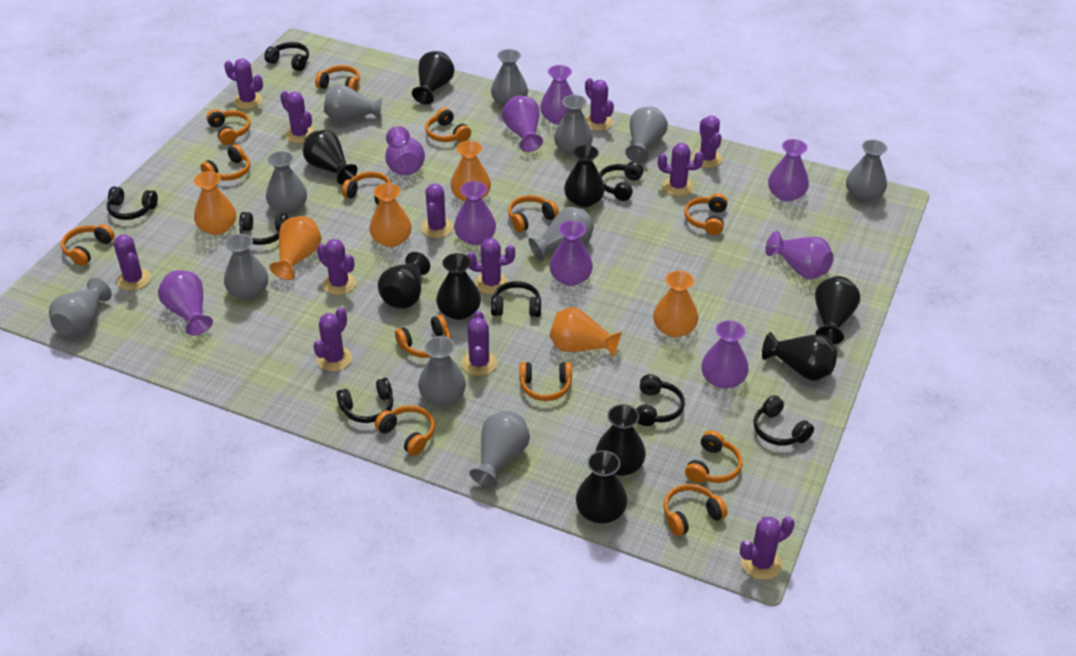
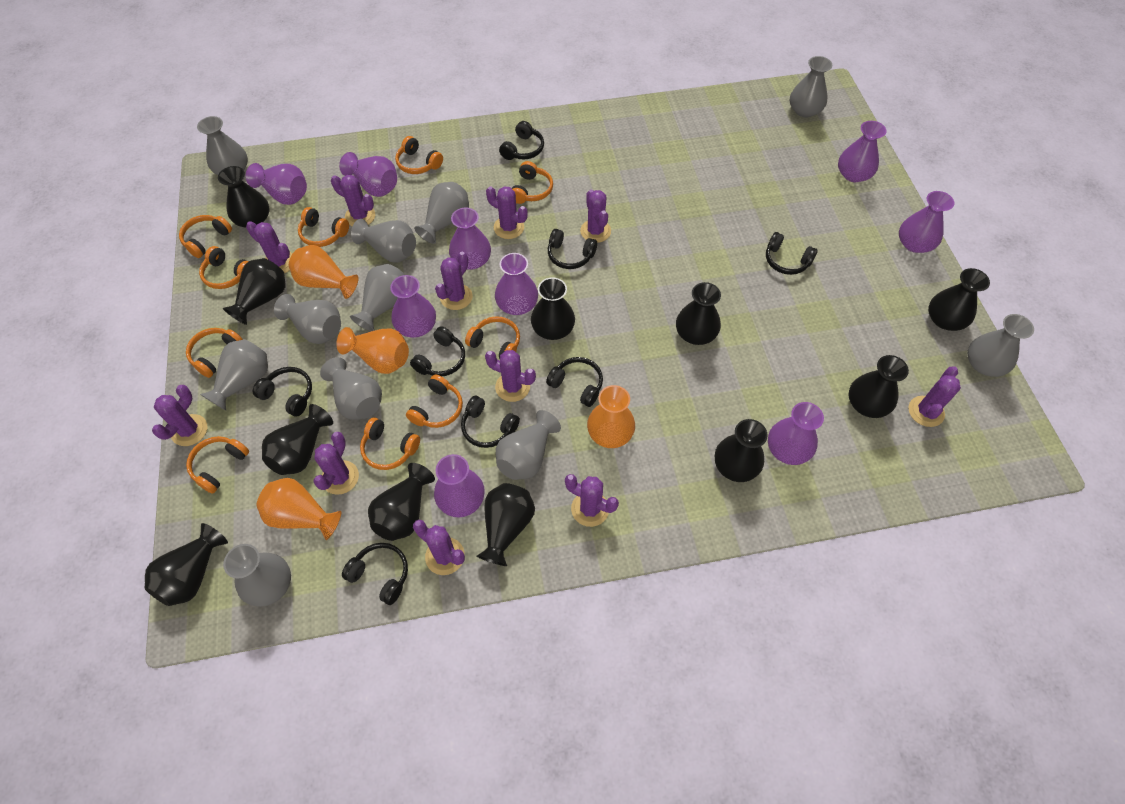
black vase: 9 -> 11
orange headphones: 13 -> 10
orange vase: 6 -> 4
purple cactus: 12 -> 11

